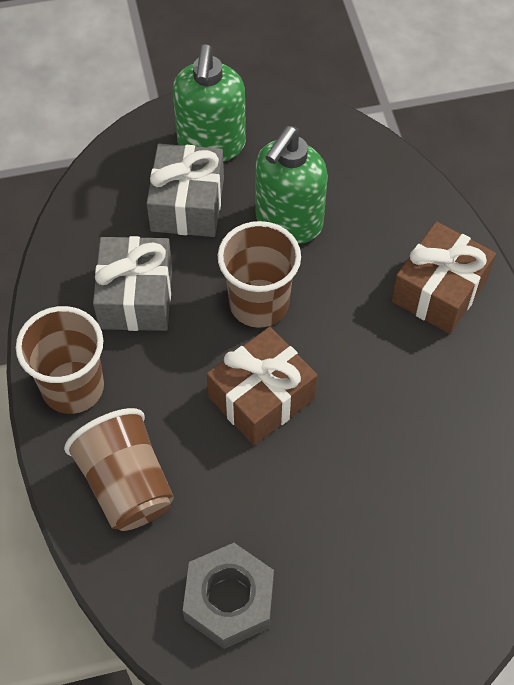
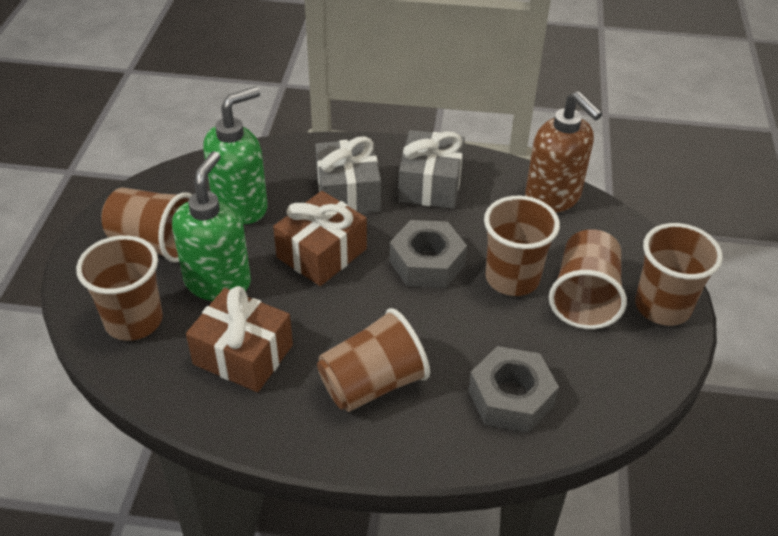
brown cup: 3 -> 6
brown soap dispenser: 0 -> 1
grey nut: 1 -> 2

